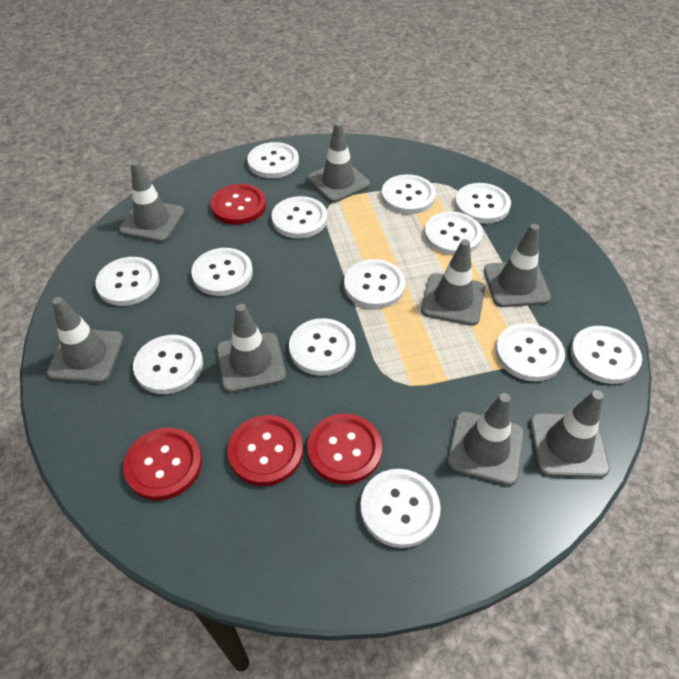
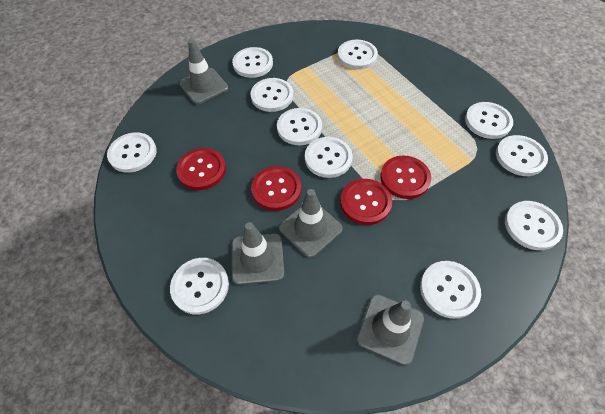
grey traffic cone: 8 -> 4
white button: 13 -> 11

